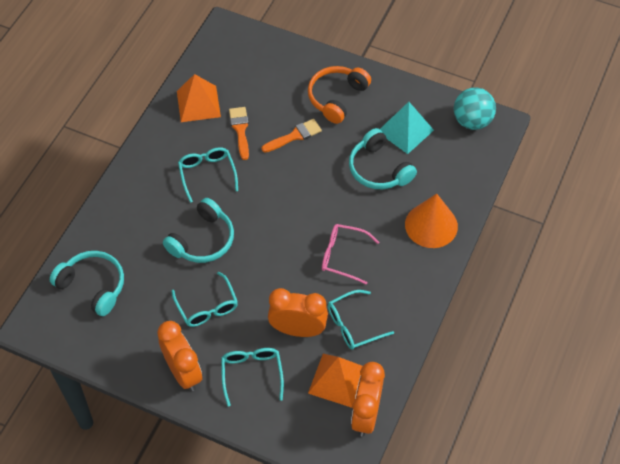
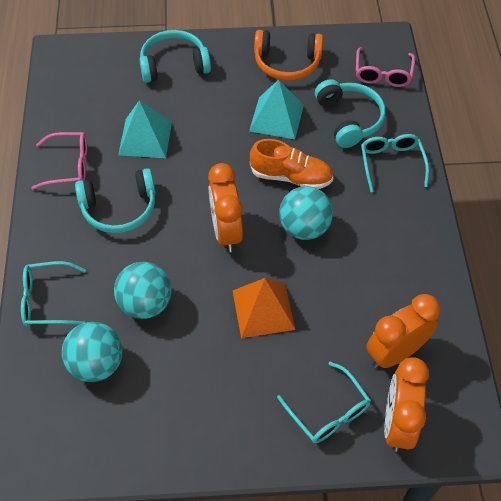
orange brush: 2 -> 0
orange cone: 1 -> 0
orange pyramid: 2 -> 1
orange shoe: 0 -> 1
pink glasses: 1 -> 2
turquoise ball: 1 -> 3
turquoise glasses: 4 -> 3
turquoise pyramid: 1 -> 2

